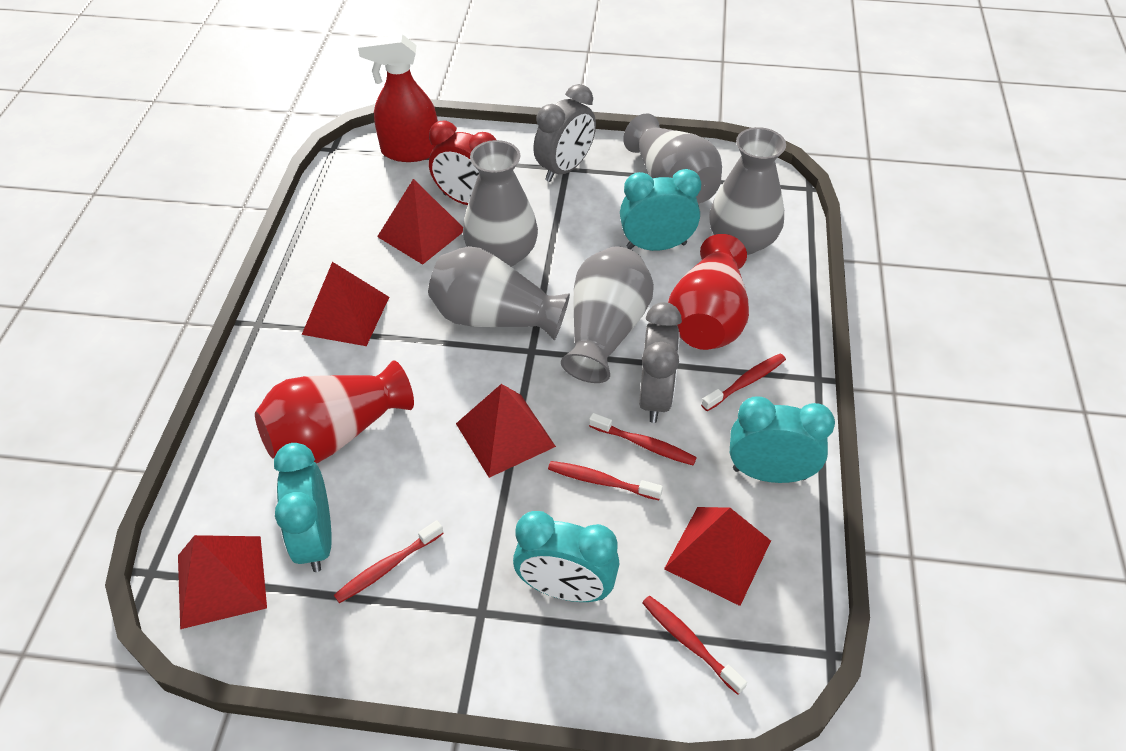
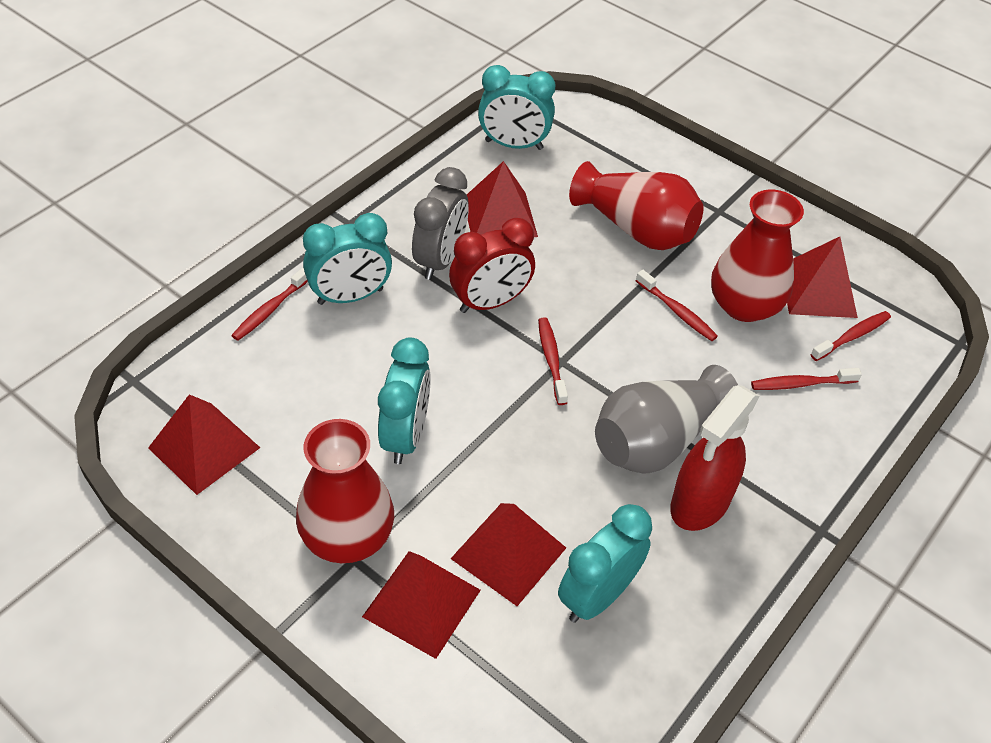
grey clock: 2 -> 1
grey vase: 5 -> 1
red vase: 2 -> 3

